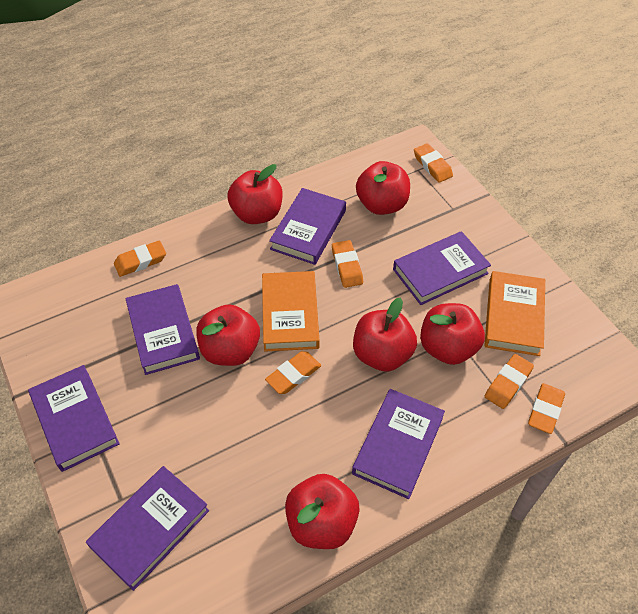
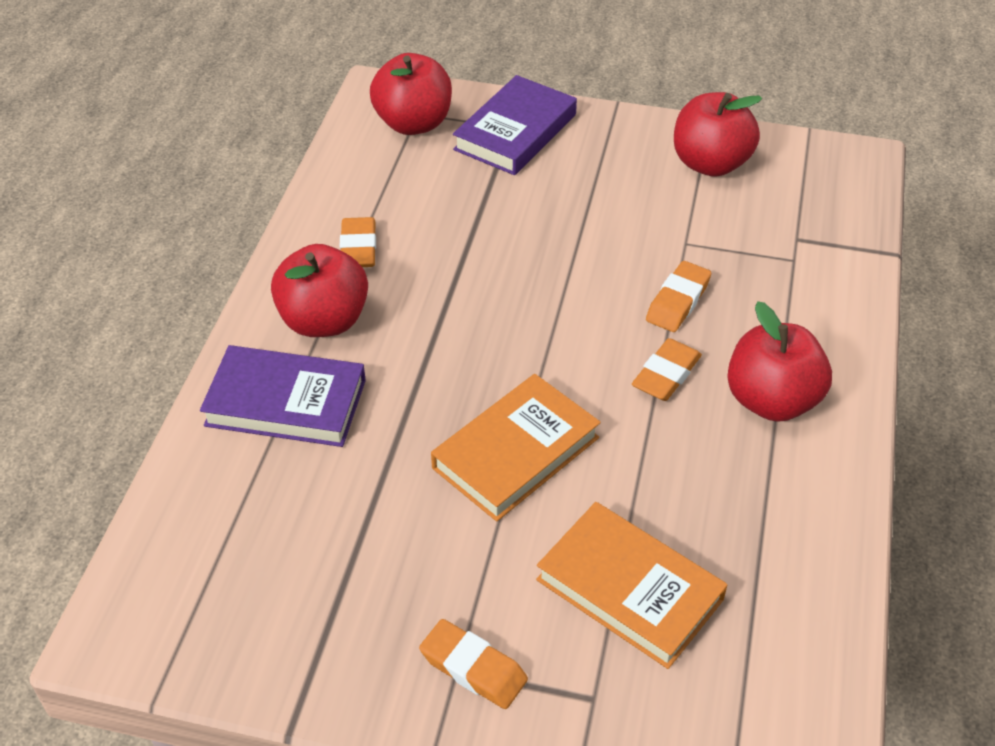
orange eraser: 6 -> 4
purple book: 6 -> 2
red apple: 6 -> 4

